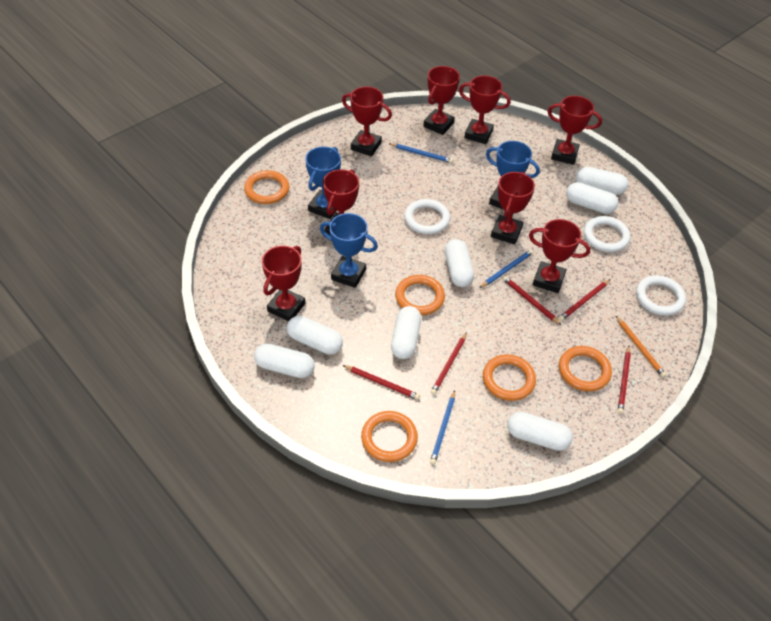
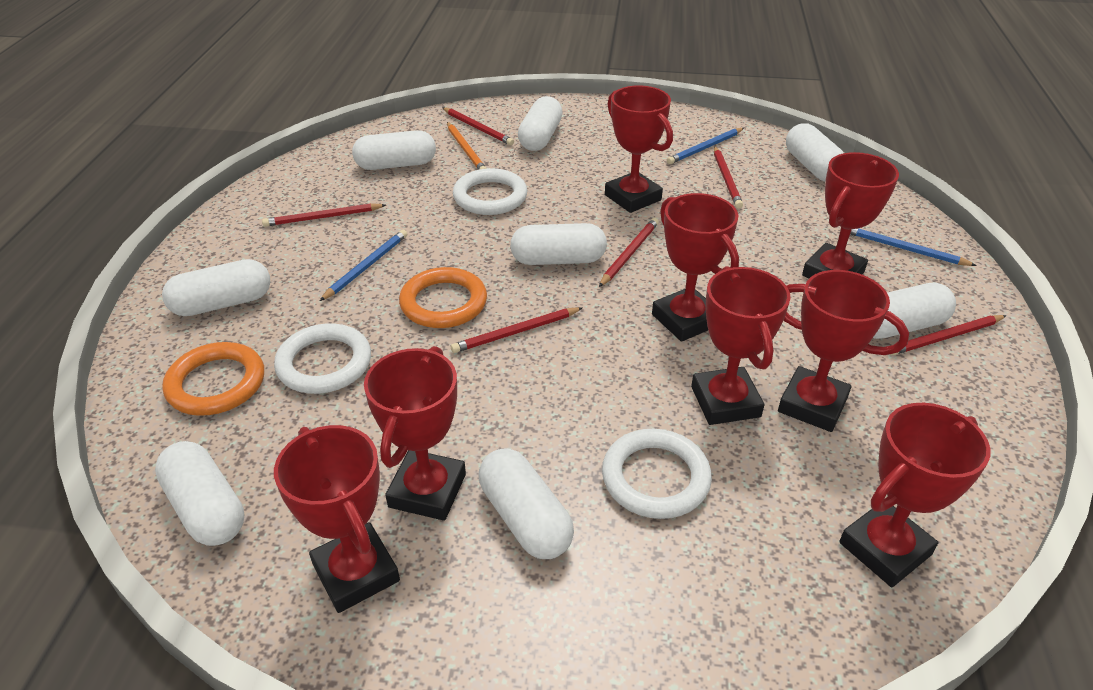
blue trophy: 3 -> 0
orange ring: 5 -> 2
red pencil: 5 -> 6
white capsule: 7 -> 8

